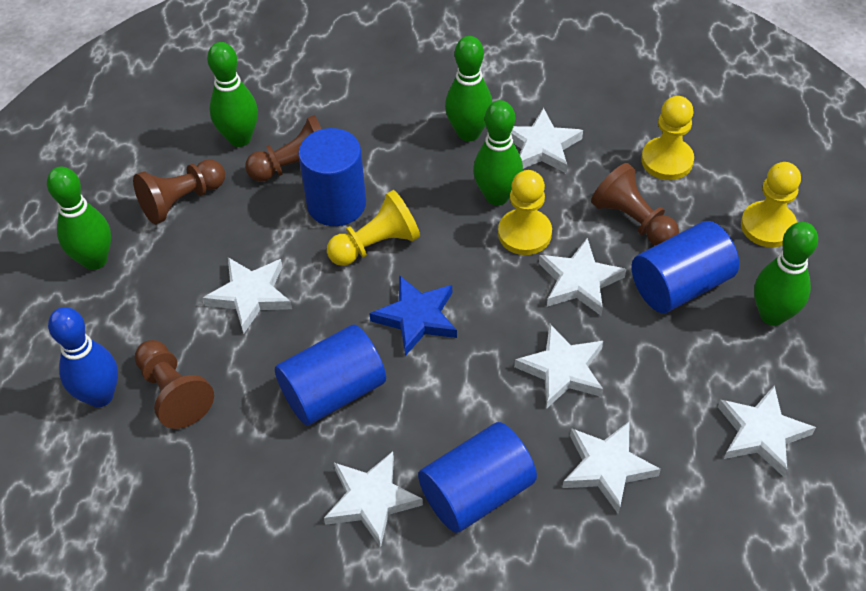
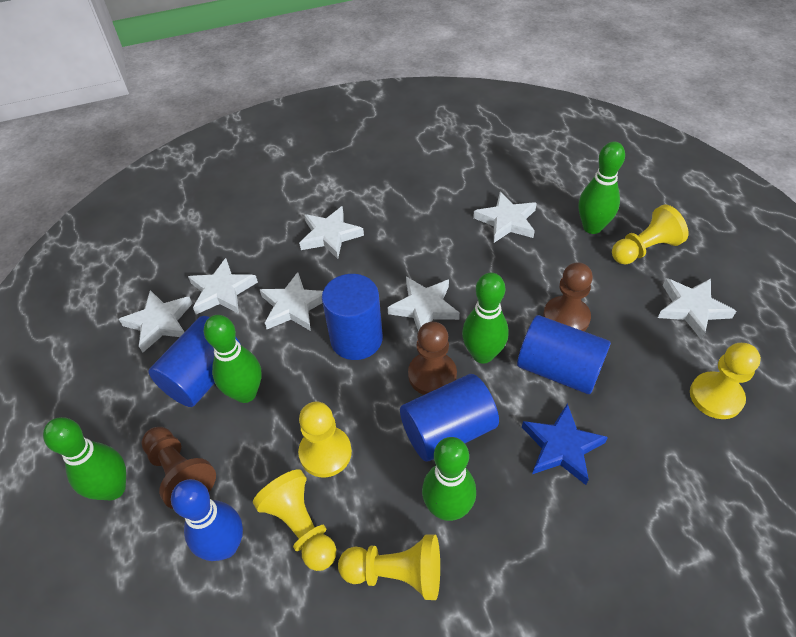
brown pawn: 4 -> 3
yellow pawn: 4 -> 5

